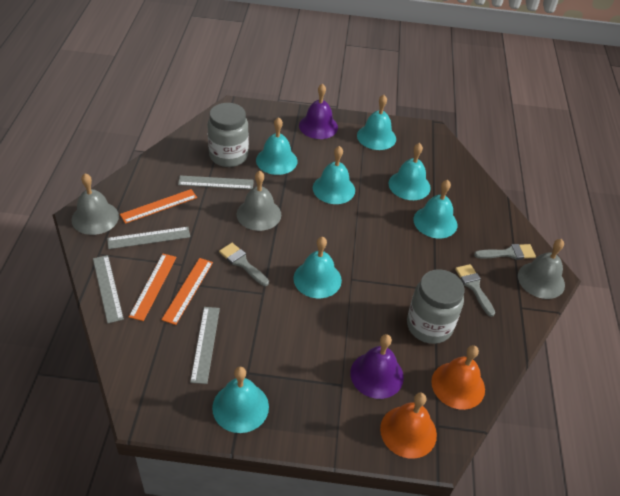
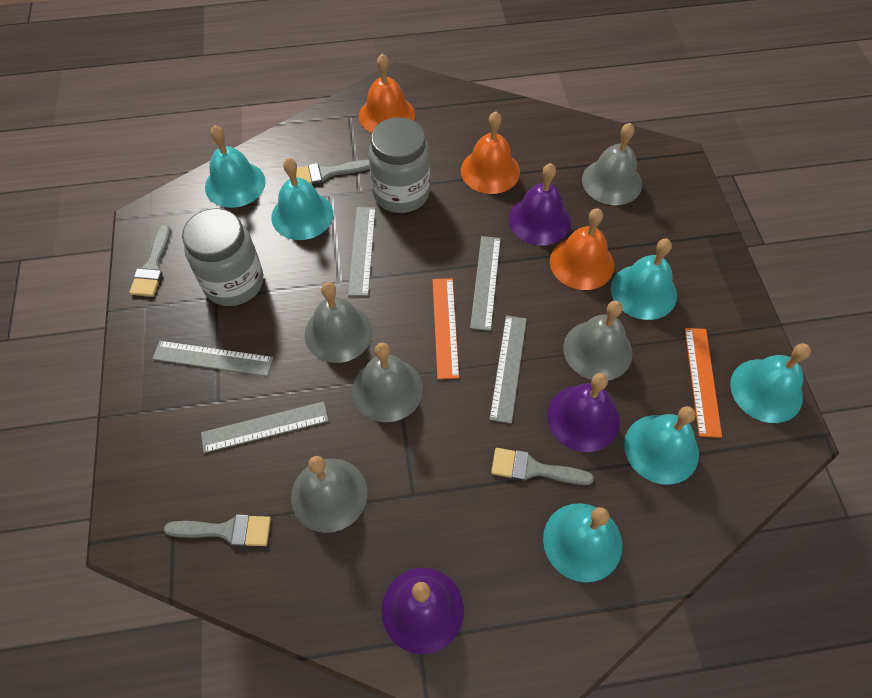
grey bell: 3 -> 5
grey brush: 3 -> 4
grey ruler: 4 -> 5
orange bell: 2 -> 3
orange ruler: 3 -> 2
purple bell: 2 -> 3
turquoise bell: 7 -> 6

